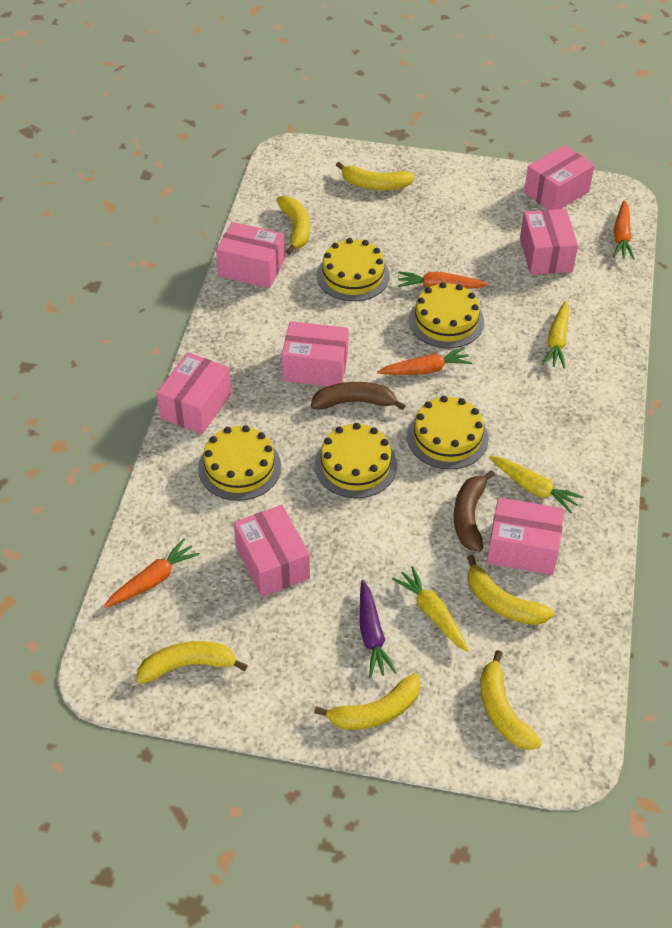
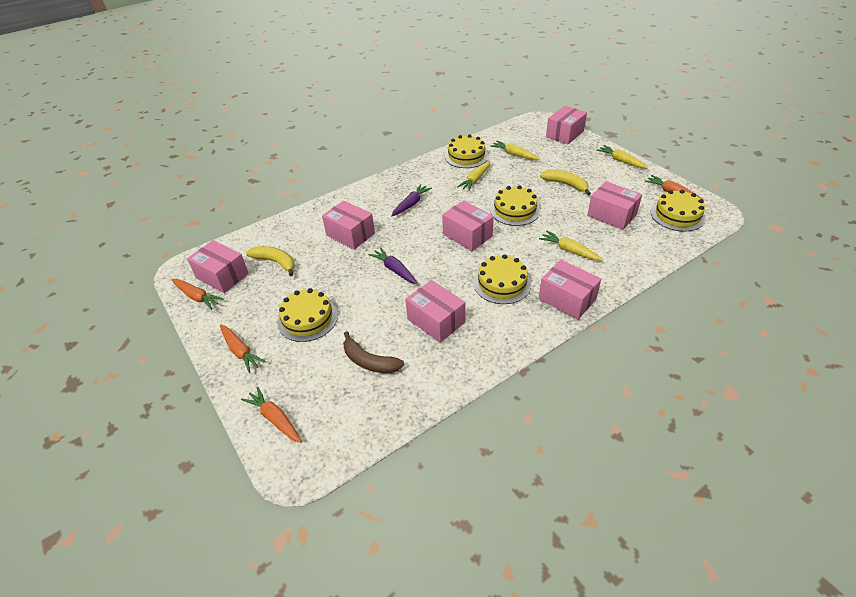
brown banana: 2 -> 1
purple carrot: 1 -> 2
yellow banana: 6 -> 2
yellow carrot: 3 -> 4

